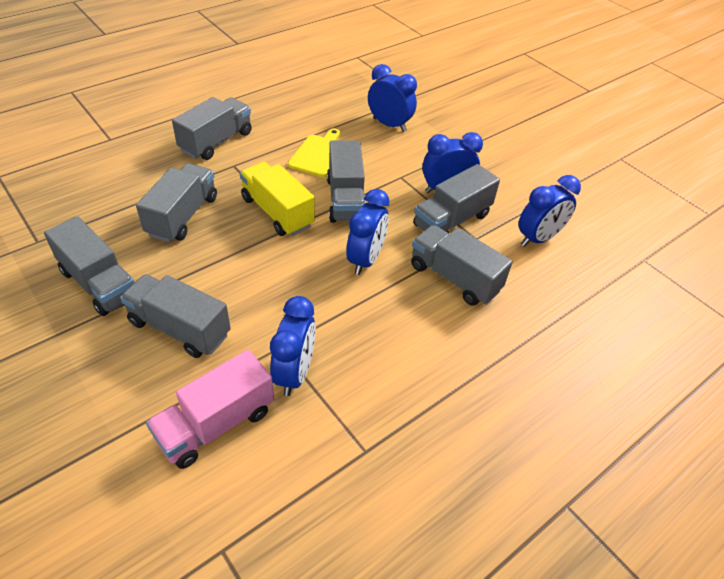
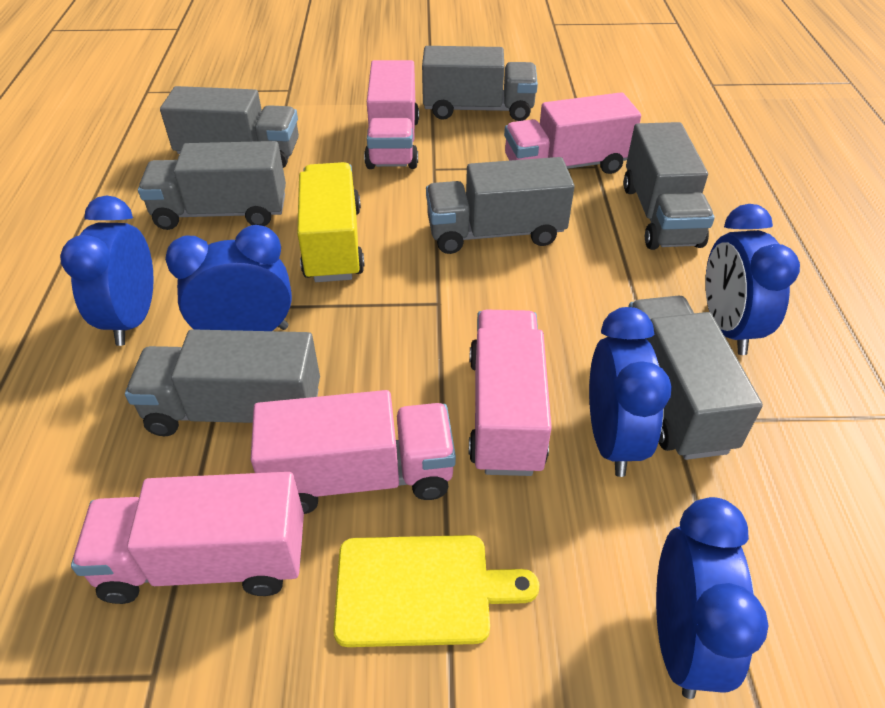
pink truck: 1 -> 5

